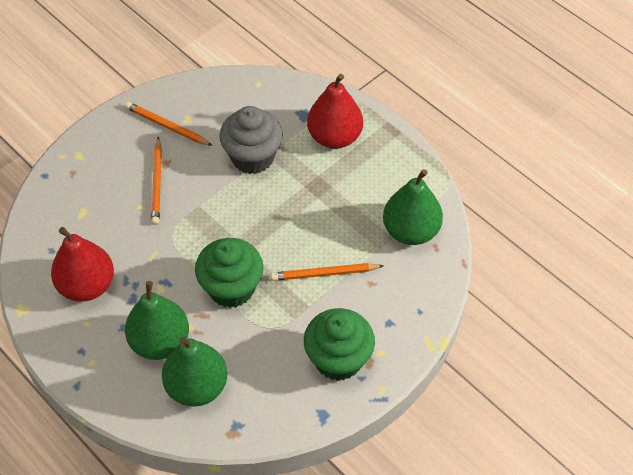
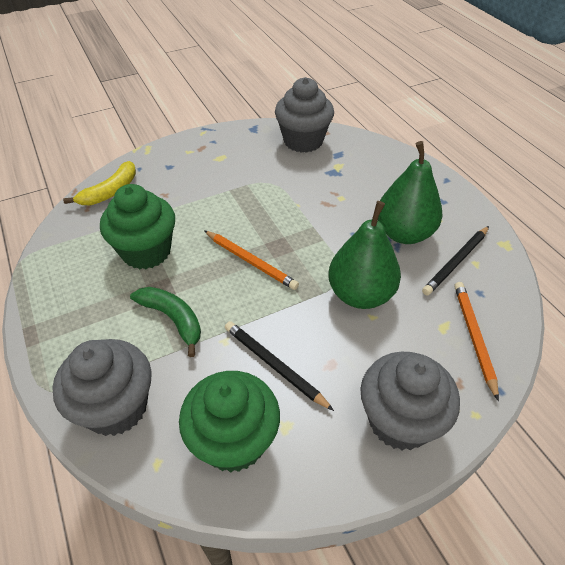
black pencil: 0 -> 2
green banana: 0 -> 1
green pear: 3 -> 2
grey cupcake: 1 -> 3
orange pencil: 3 -> 2
red pear: 2 -> 0
yellow banana: 0 -> 1

